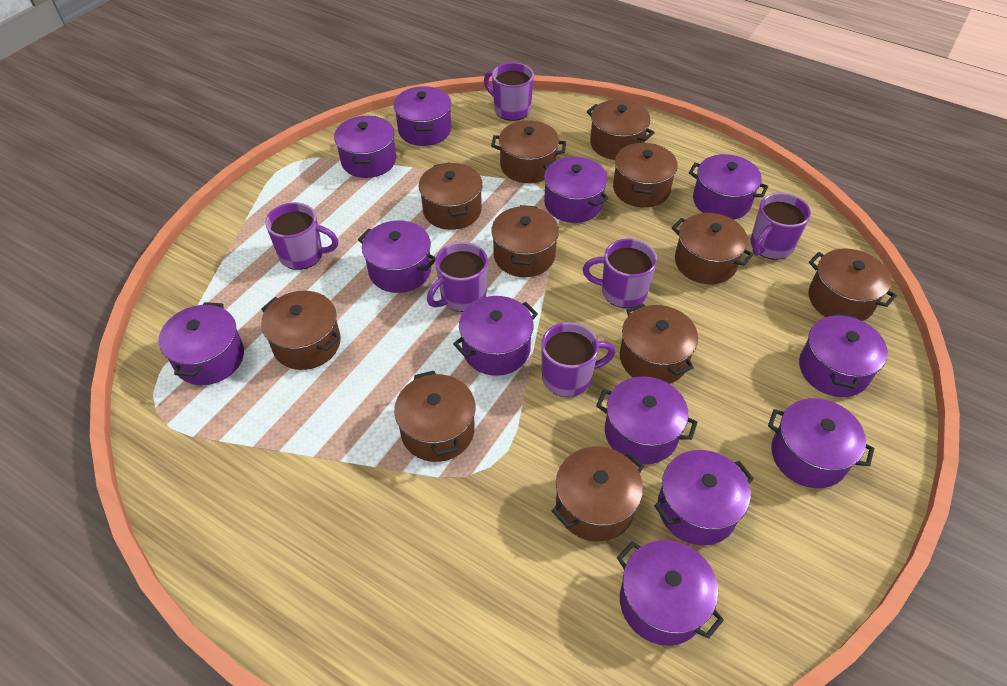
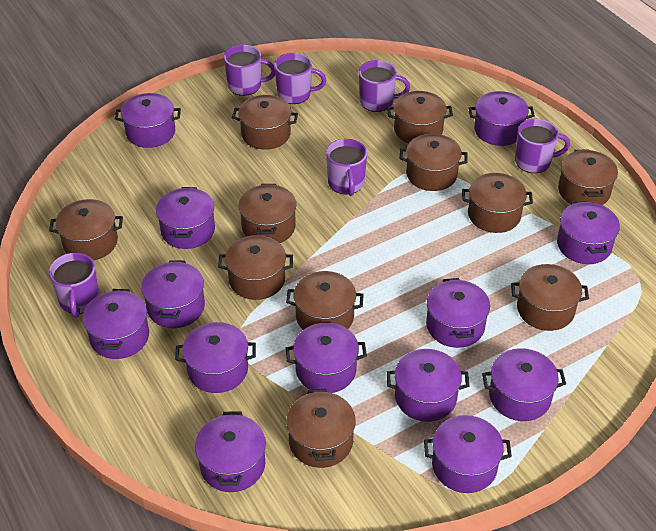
purple pot: 12 -> 13

